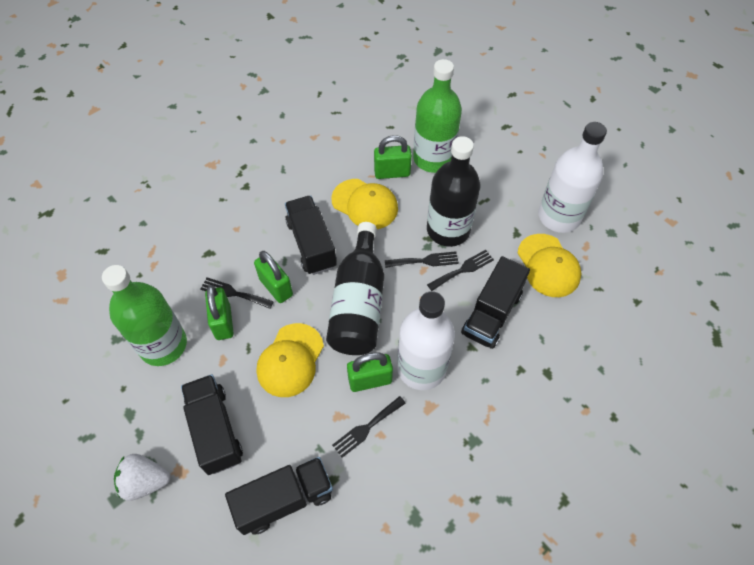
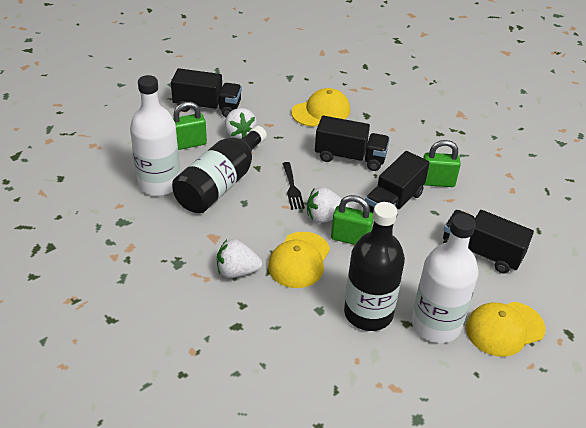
black fork: 4 -> 1
green bottle: 2 -> 0
green padlock: 4 -> 3
white strawberry: 1 -> 3

